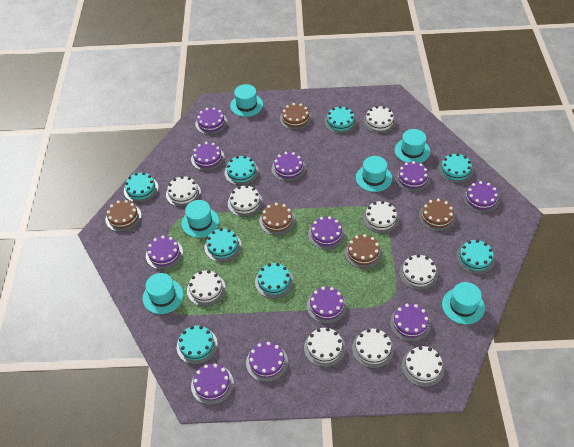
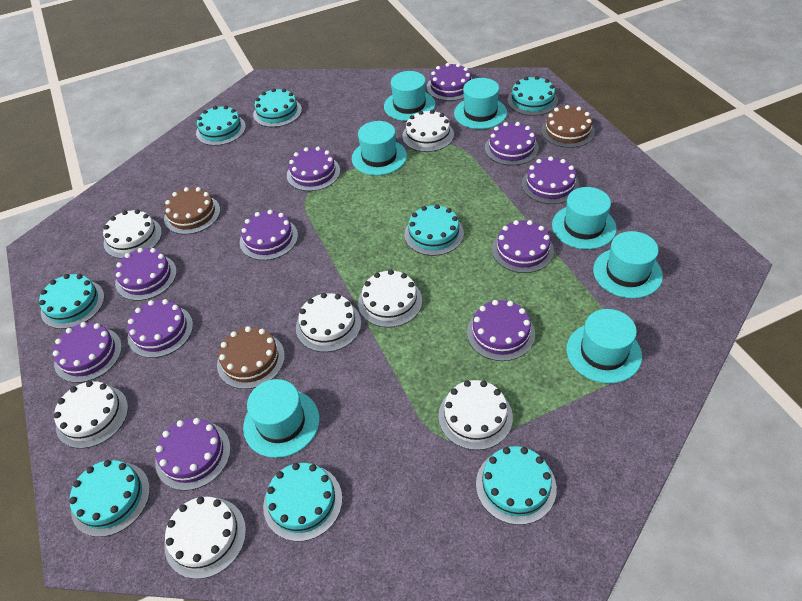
brown cake: 5 -> 3
turquoise hat: 6 -> 7
white cake: 9 -> 7

